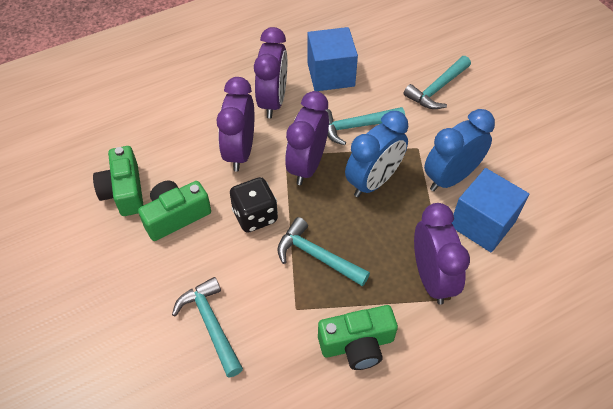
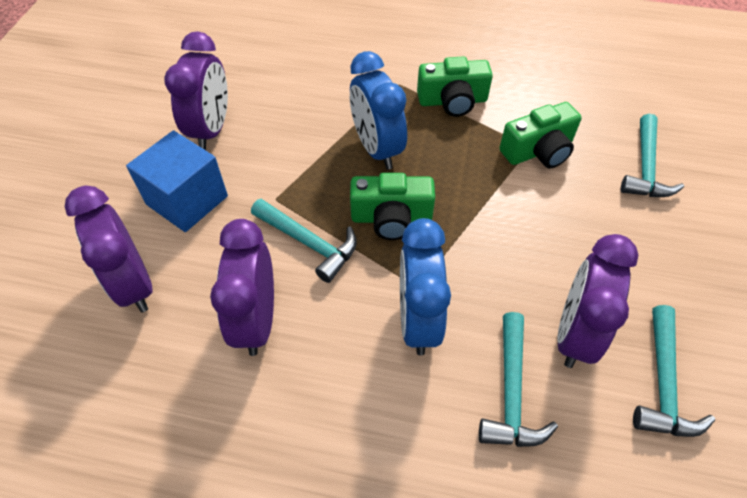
black dice: 1 -> 0
blue cube: 2 -> 1

